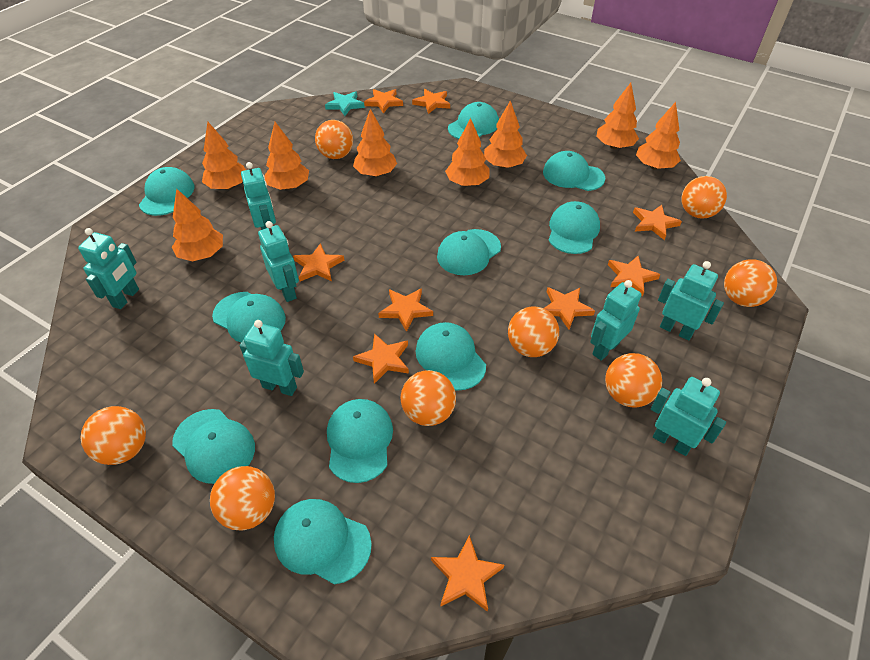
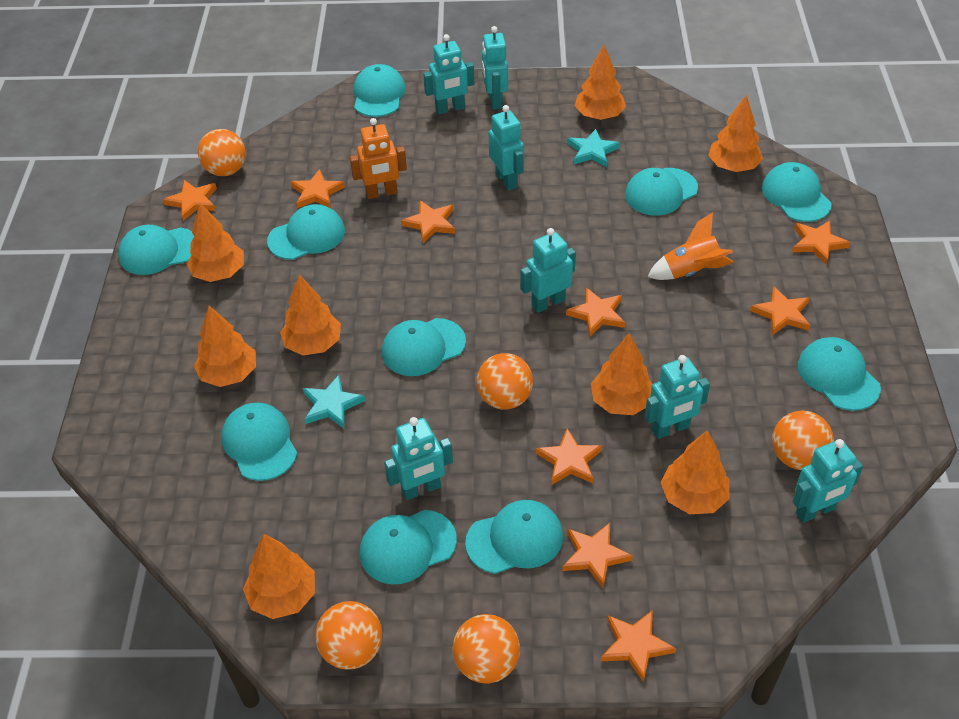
orange ball: 8 -> 5
orange robot: 0 -> 1
orange rocket: 0 -> 1
turquoise star: 1 -> 2

